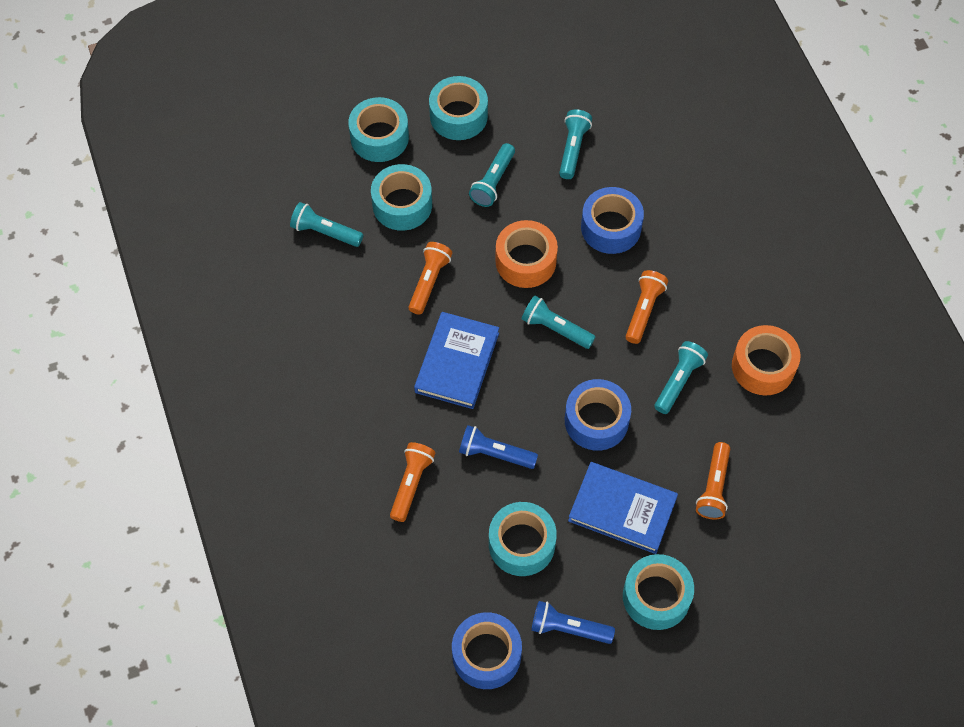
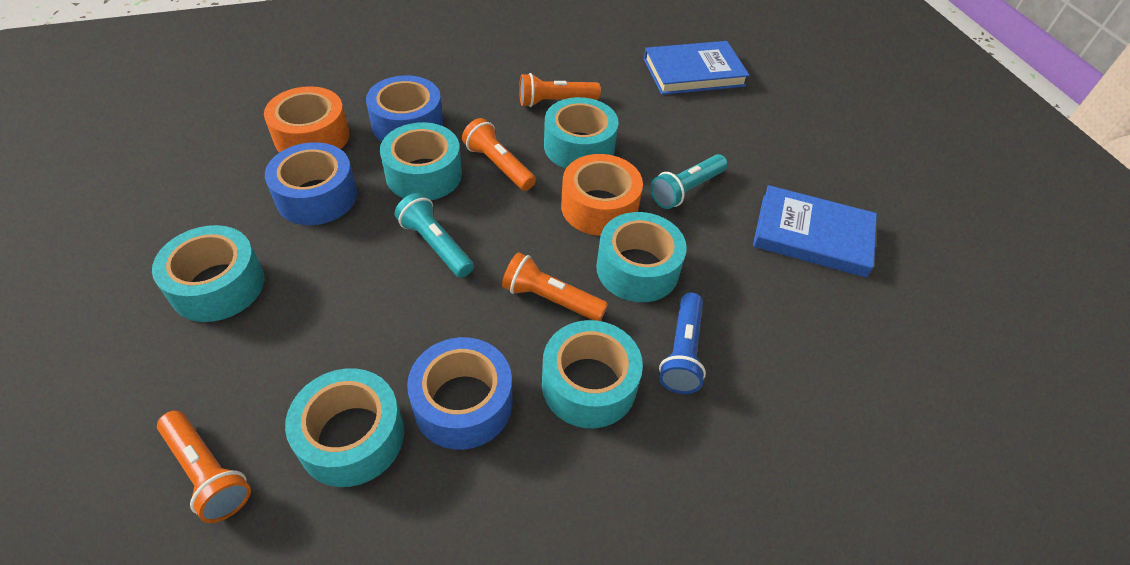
blue flashlight: 2 -> 1
turquoise flashlight: 5 -> 2
turquoise tape: 5 -> 6

